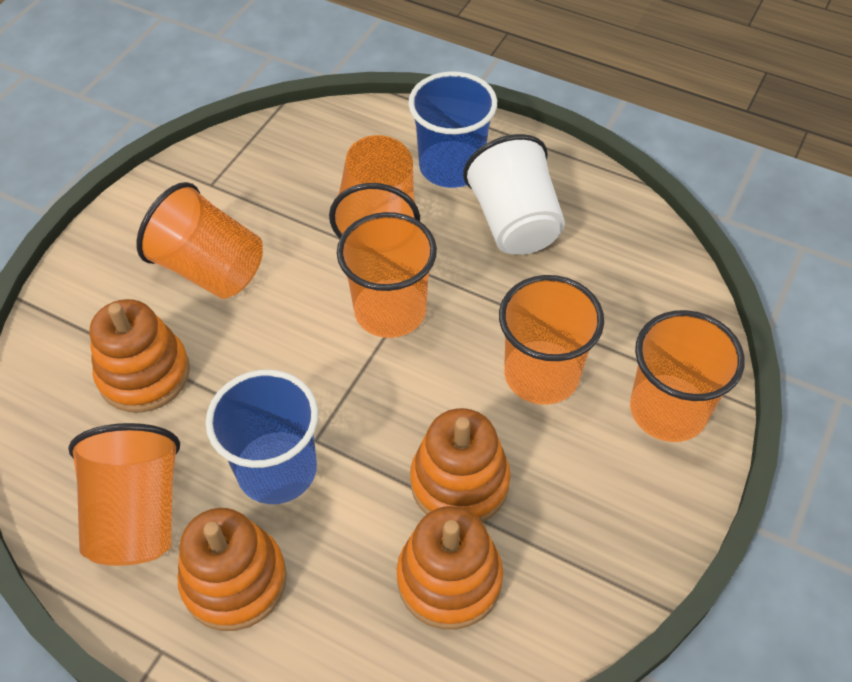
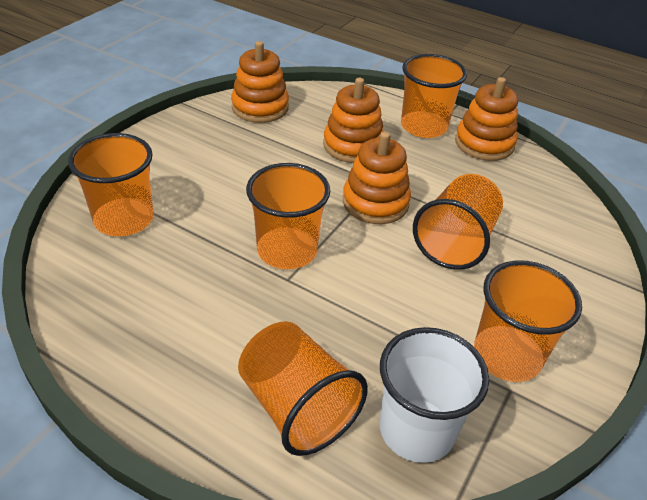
blue cup: 2 -> 0

